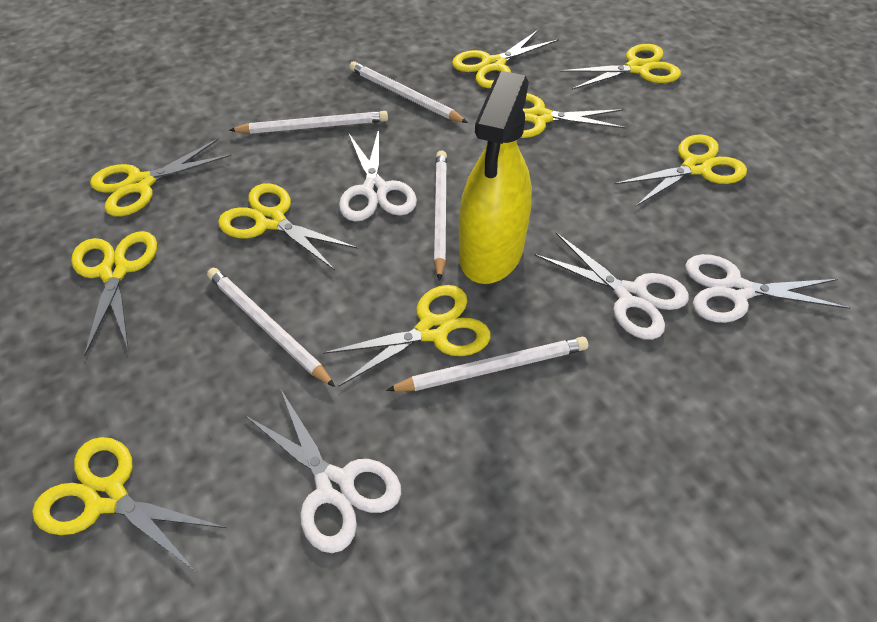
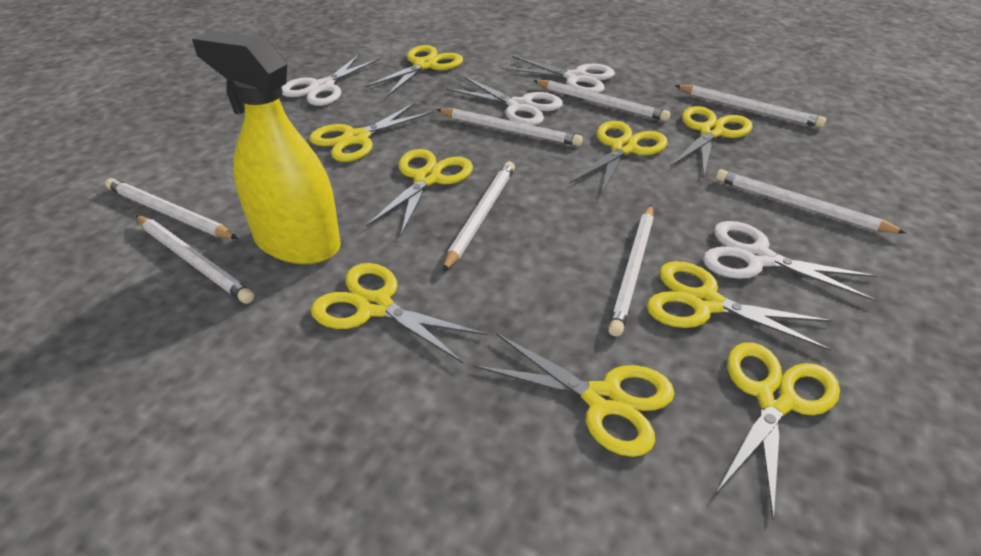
white pencil: 5 -> 8

